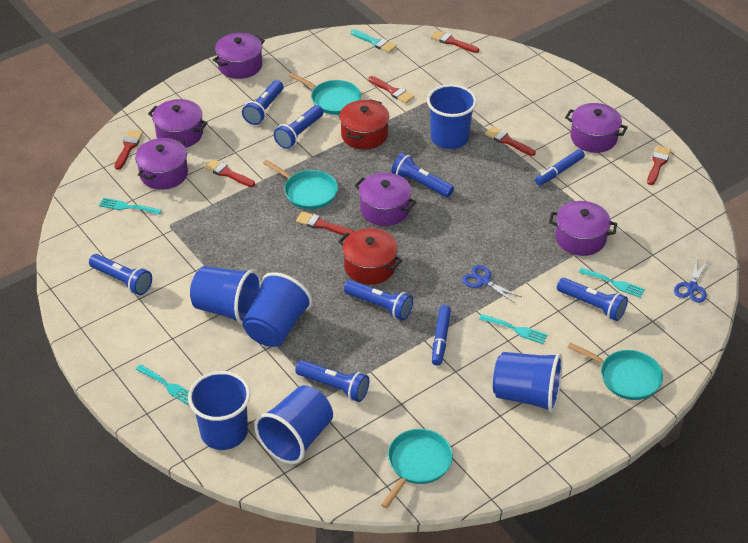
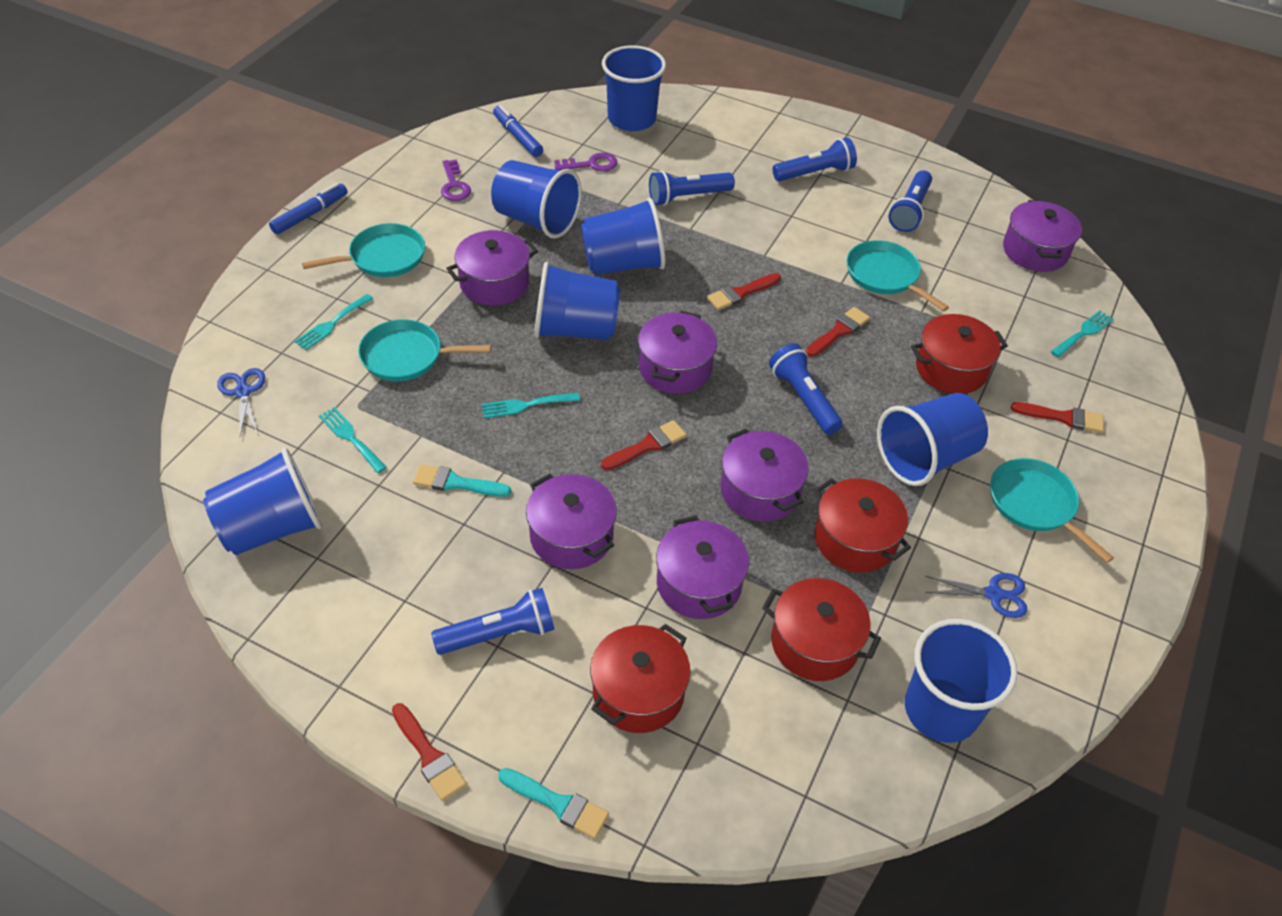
blue cup: 6 -> 7
blue flashlight: 7 -> 5
purple key: 0 -> 2
red brush: 7 -> 5
red pot: 2 -> 4
turquoise brush: 1 -> 2

